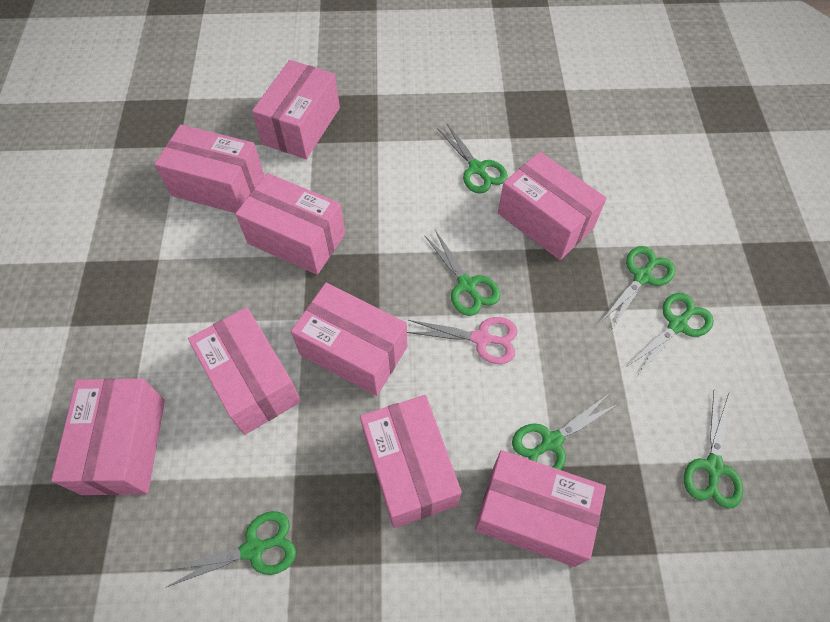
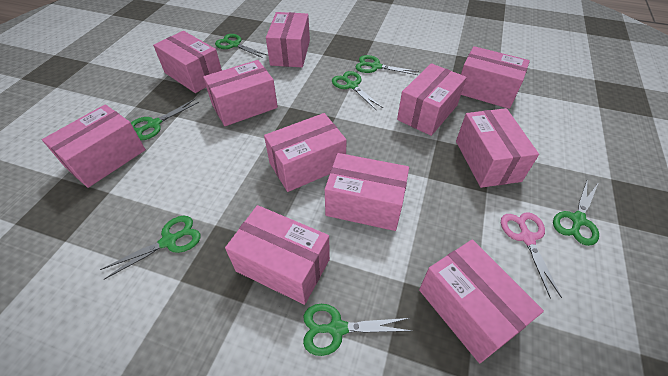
pink box: 9 -> 11

